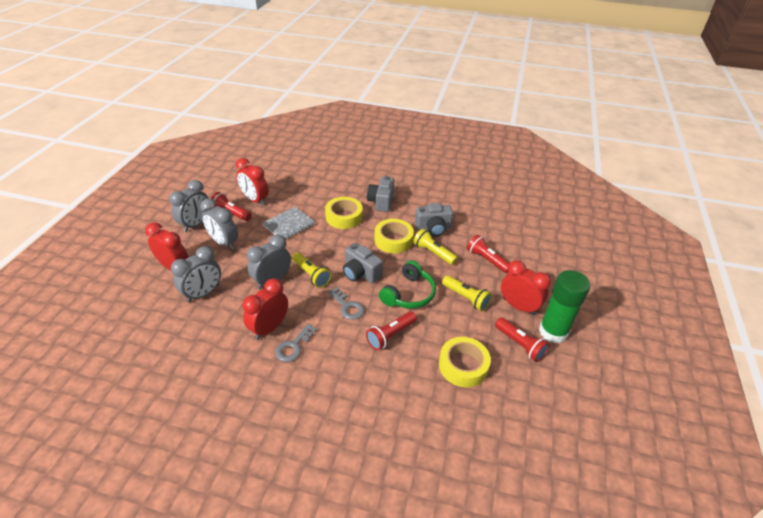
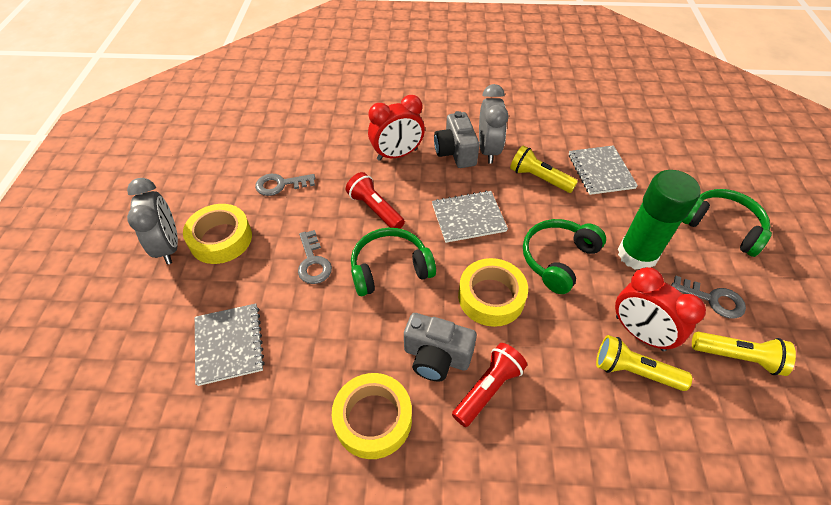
green headphones: 1 -> 3
grey camera: 3 -> 2
grey clock: 4 -> 2
grey key: 2 -> 3
grey notebook: 1 -> 3
red clock: 4 -> 2
red flashlight: 4 -> 2

